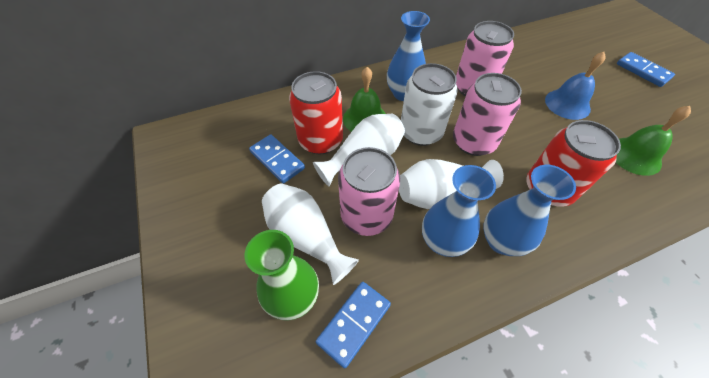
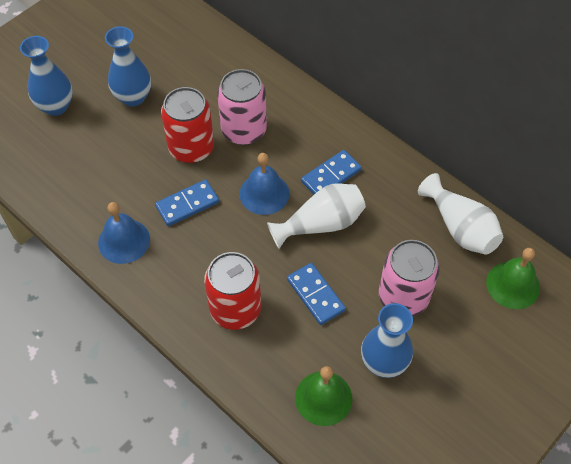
blue bell: 1 -> 2
green vase: 1 -> 0
pink can: 3 -> 2
white can: 1 -> 0
white vase: 3 -> 2

